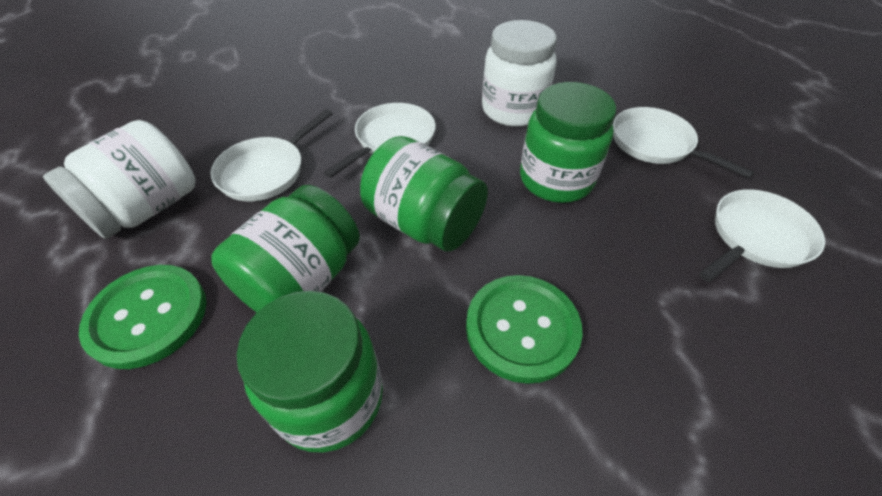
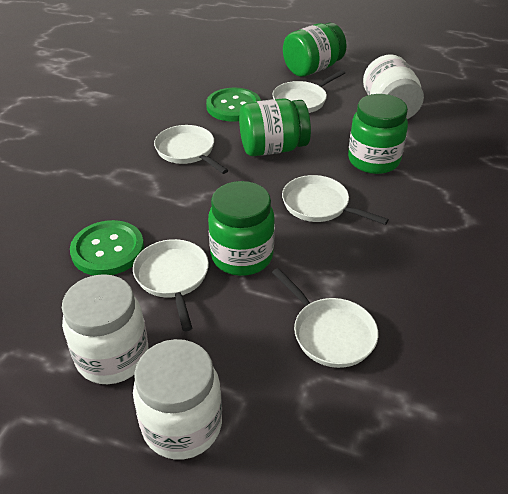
white jar: 2 -> 3
white pan: 4 -> 5

